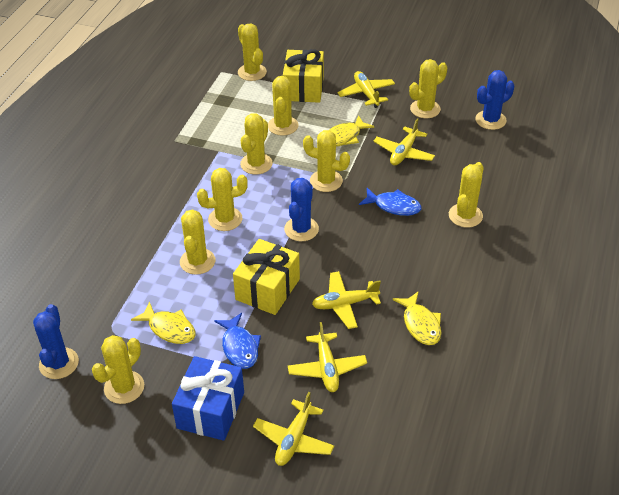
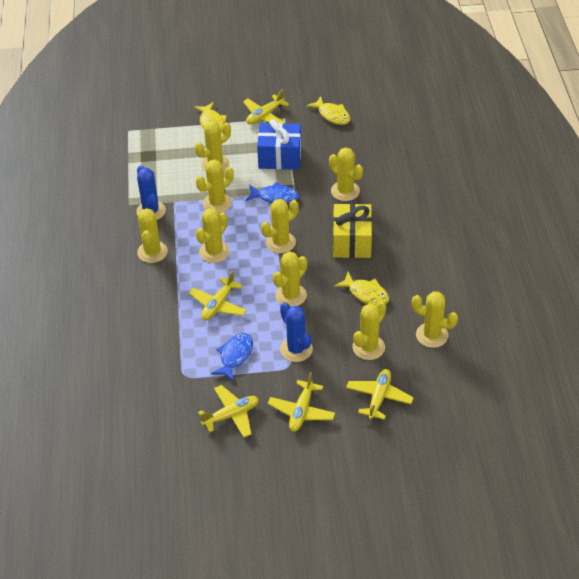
blue cactus: 3 -> 2
yellow gift: 2 -> 1

